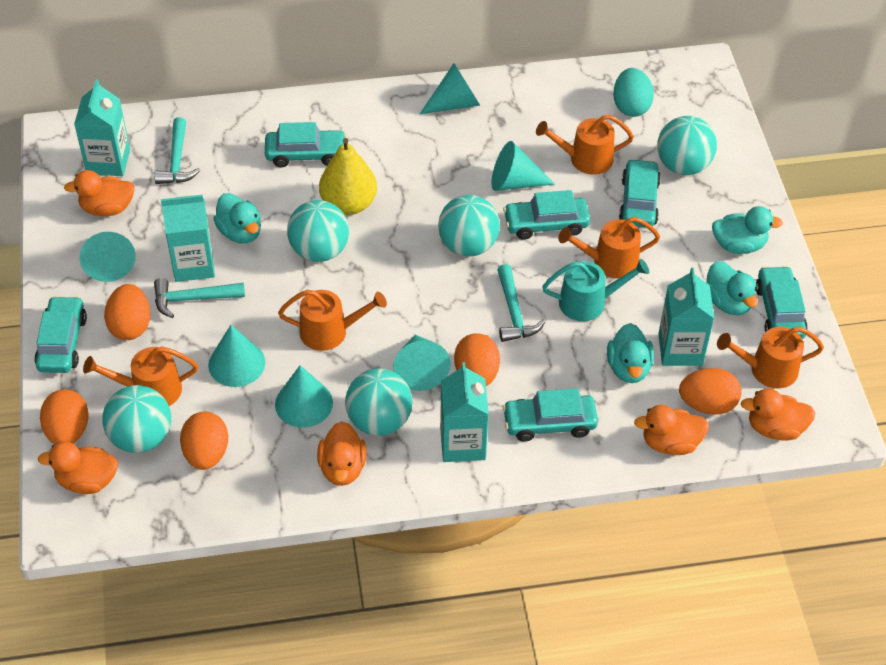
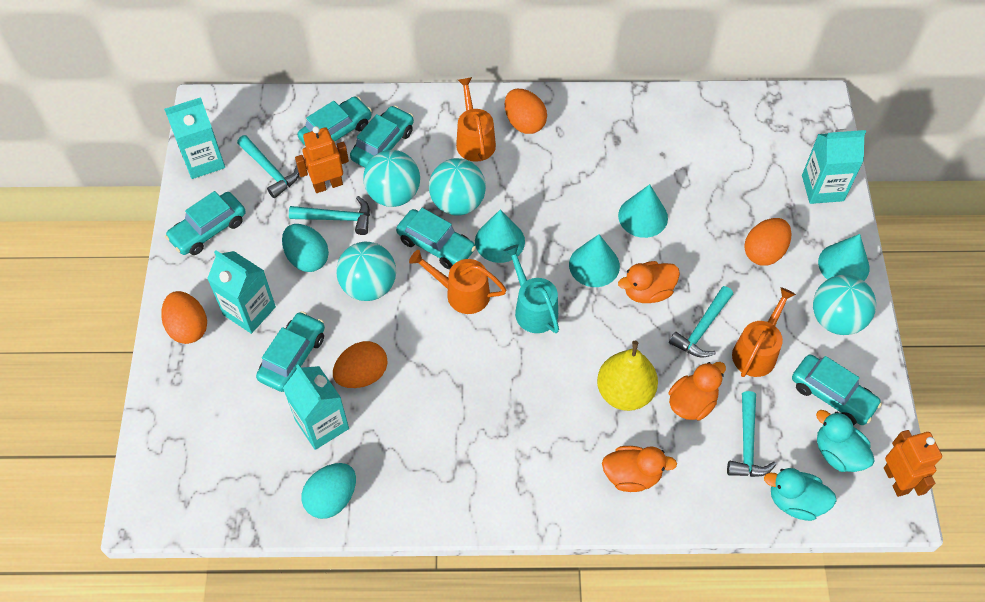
orange duck: 5 -> 3
orange egg: 5 -> 4
orange robot: 0 -> 2
orange watering can: 5 -> 3
turquoise ball: 5 -> 4
turquoise cone: 6 -> 4
turquoise duck: 4 -> 2
turquoise egg: 1 -> 2
turquoise hammer: 3 -> 4

